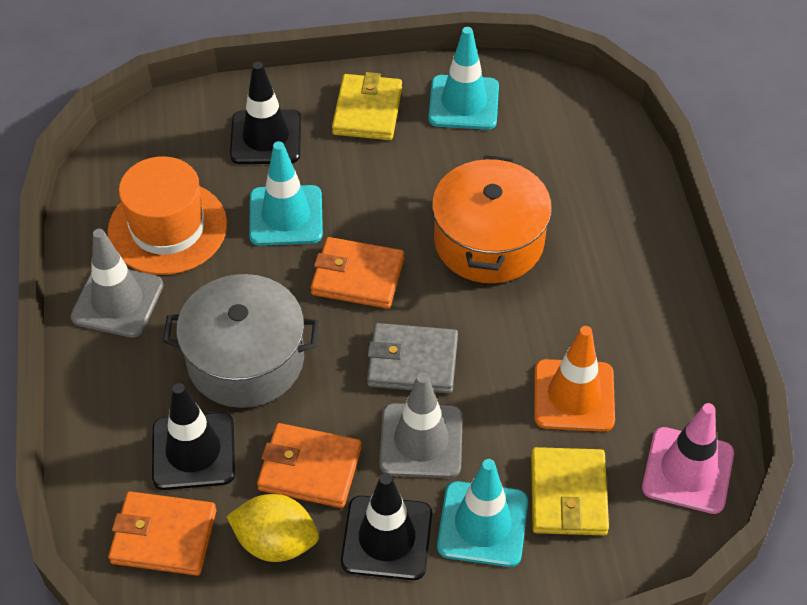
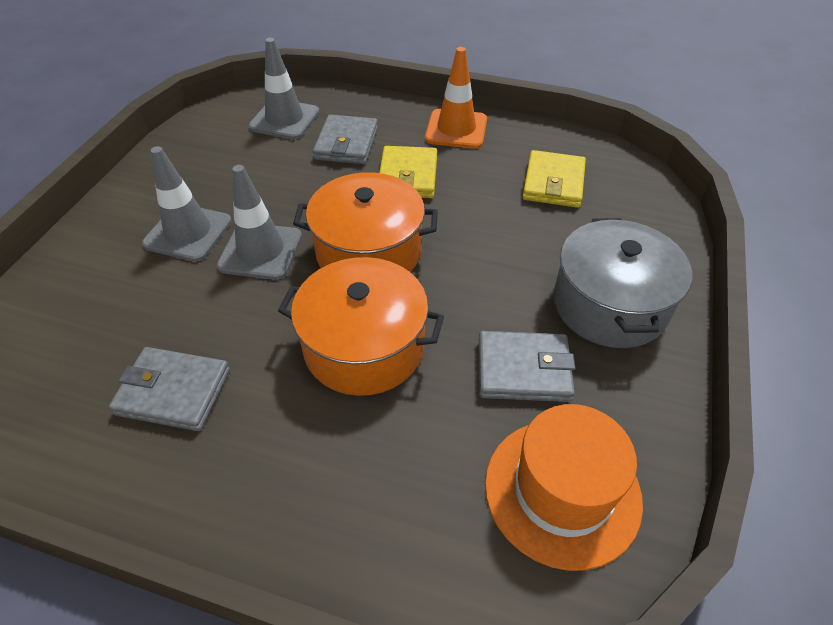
black traffic cone: 3 -> 0
grey traffic cone: 2 -> 3
grey wallet: 1 -> 3
orange pot: 1 -> 2
orange wallet: 3 -> 0
pink traffic cone: 1 -> 0
turquoise traffic cone: 3 -> 0
yellow lemon: 1 -> 0

